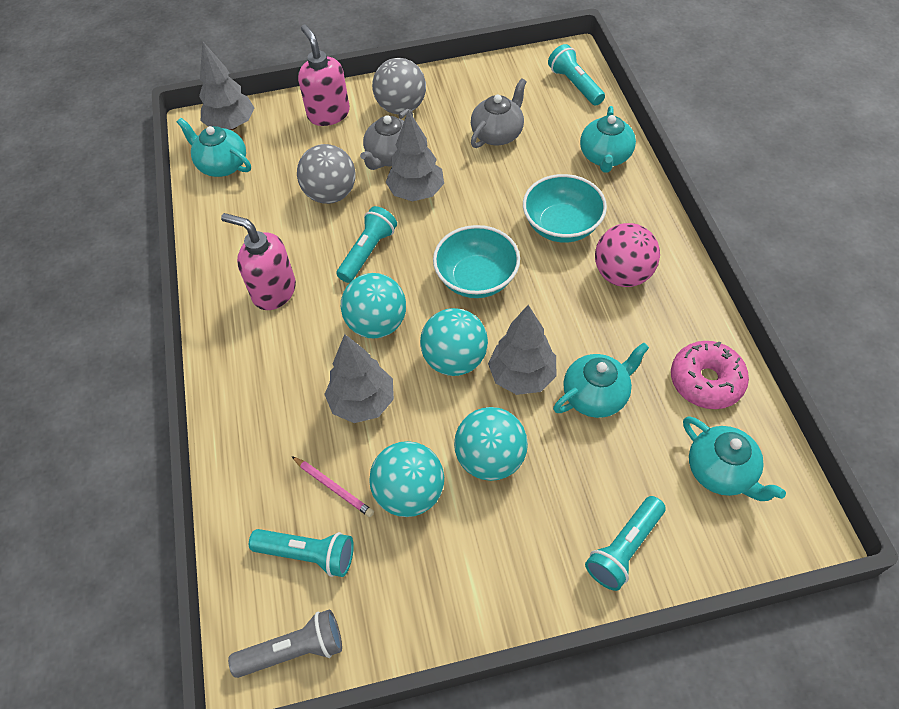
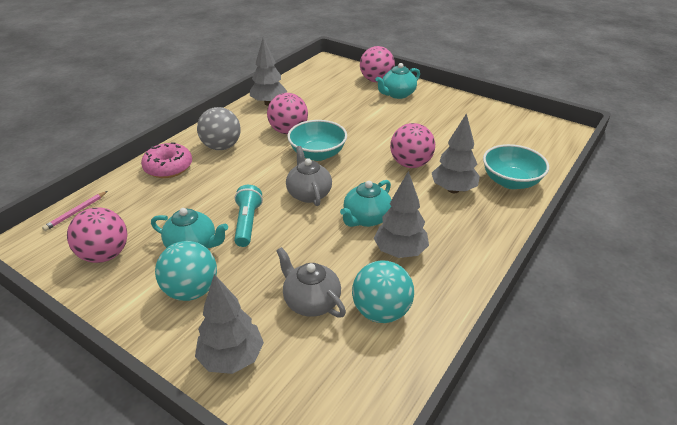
grey ball: 2 -> 1
grey flashlight: 1 -> 0
pink ball: 1 -> 4
pink soap dispenser: 2 -> 0
turquoise ball: 4 -> 2
turquoise flashlight: 4 -> 1
turquoise teapot: 4 -> 3

